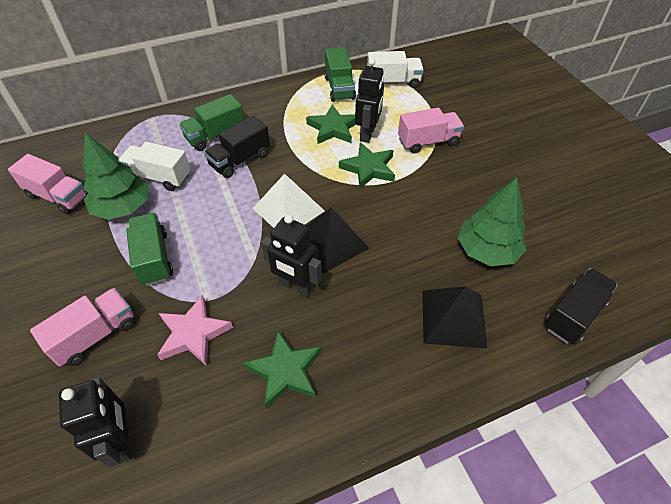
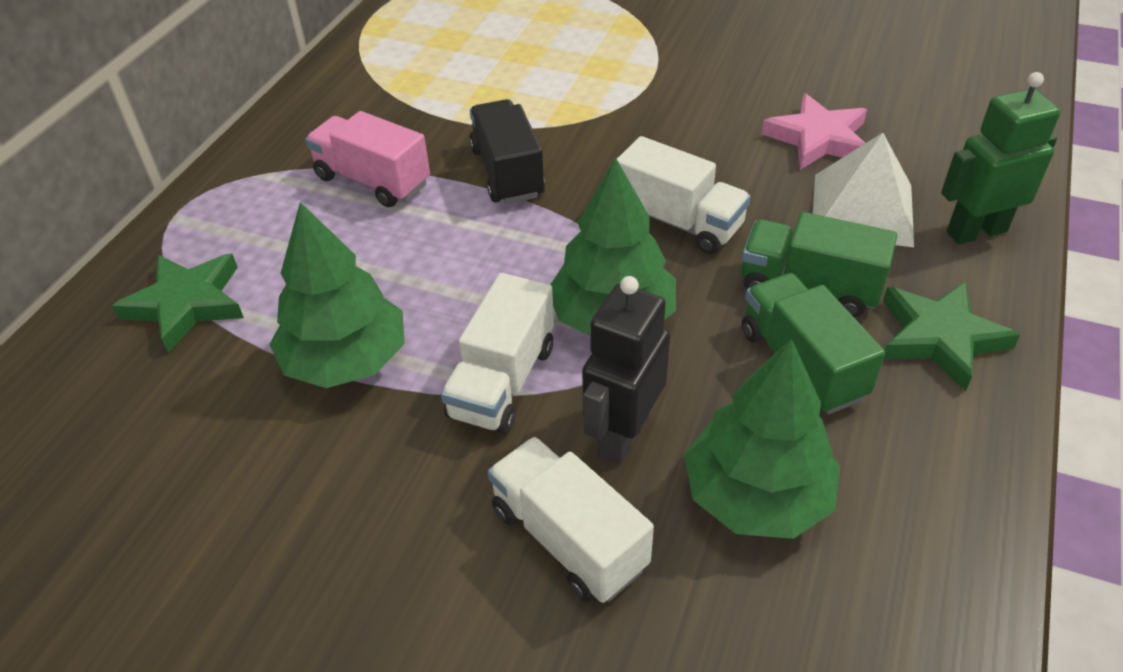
black pyramid: 2 -> 0
black robot: 3 -> 1
black truck: 2 -> 1
green robot: 0 -> 1
green star: 3 -> 2
green tree: 2 -> 3
green truck: 3 -> 2
pink truck: 3 -> 1
white truck: 2 -> 3

